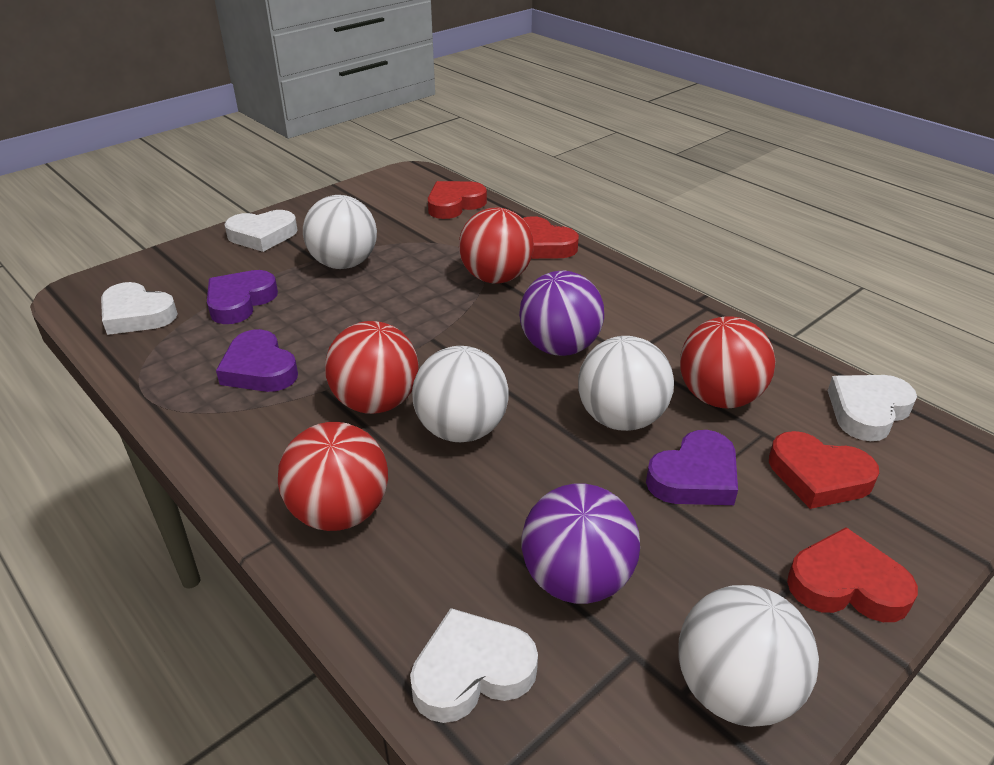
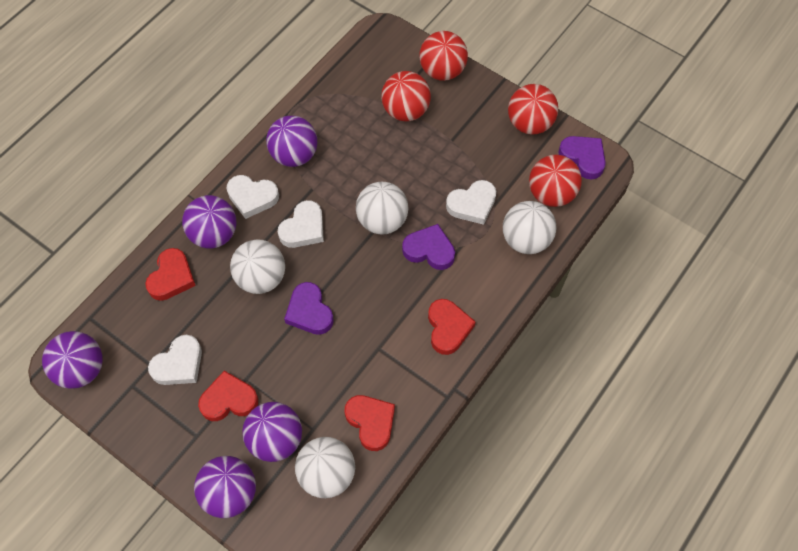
purple ball: 2 -> 5

